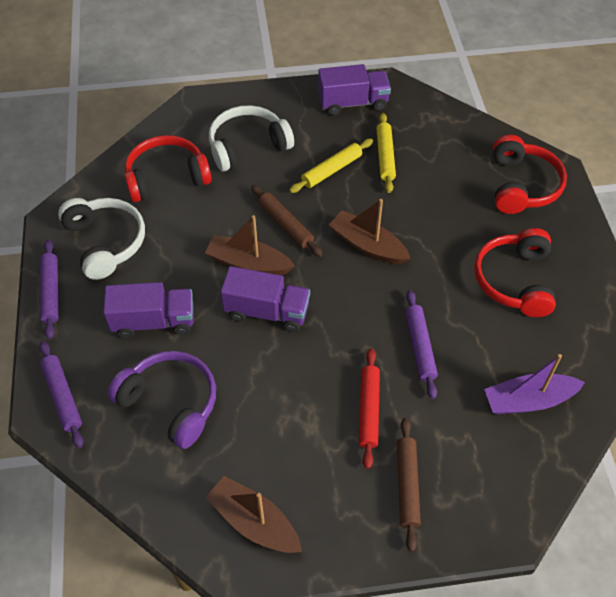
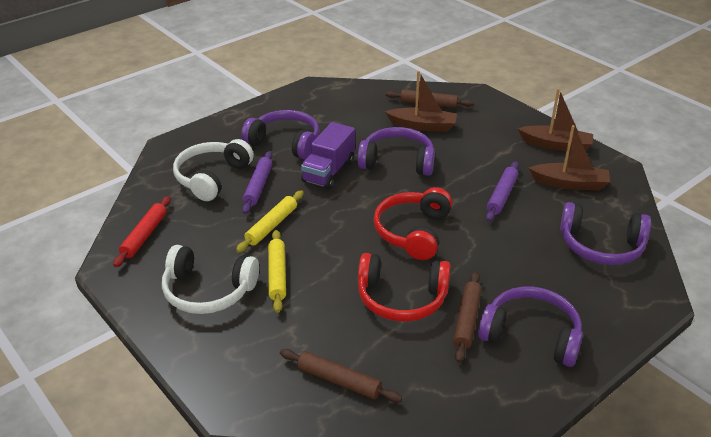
brown rolling pin: 2 -> 3
purple boat: 1 -> 0
purple headphones: 1 -> 4
purple rolling pin: 3 -> 2
purple truck: 3 -> 1
red headphones: 3 -> 2

